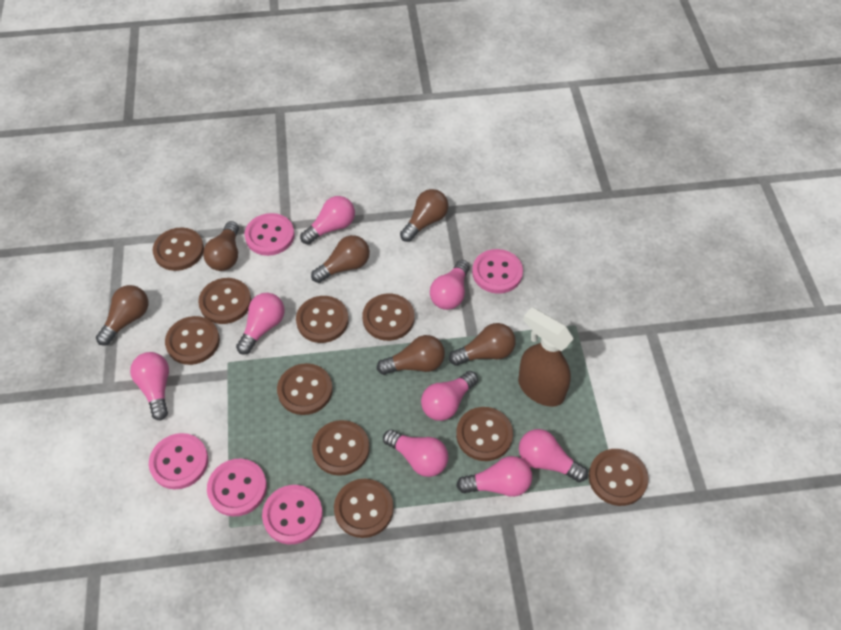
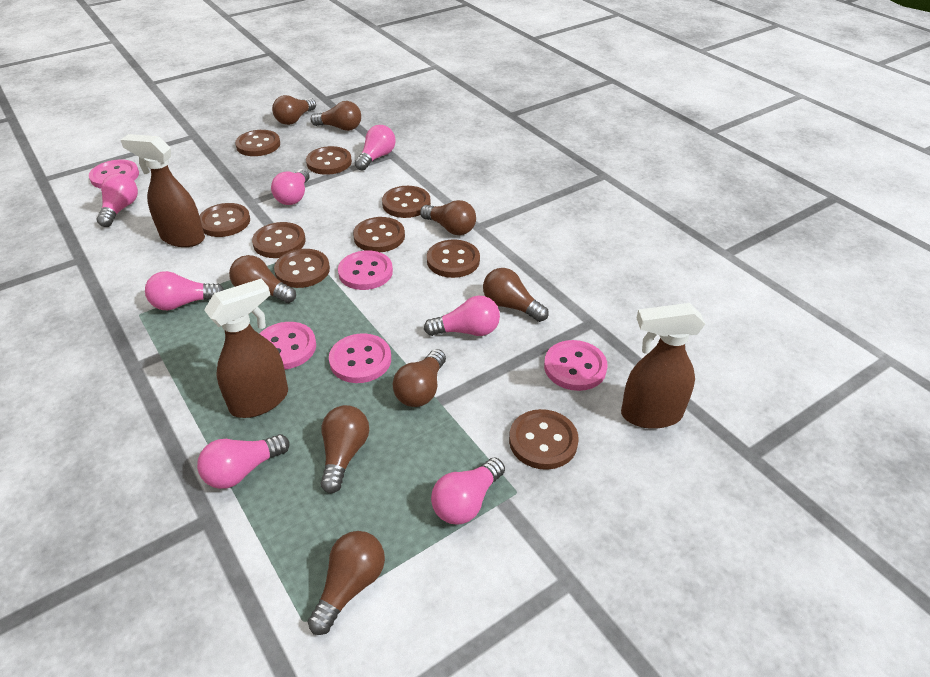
brown button: 10 -> 9
brown light bulb: 6 -> 8
brown spray bottle: 1 -> 3
pink light bulb: 8 -> 7

